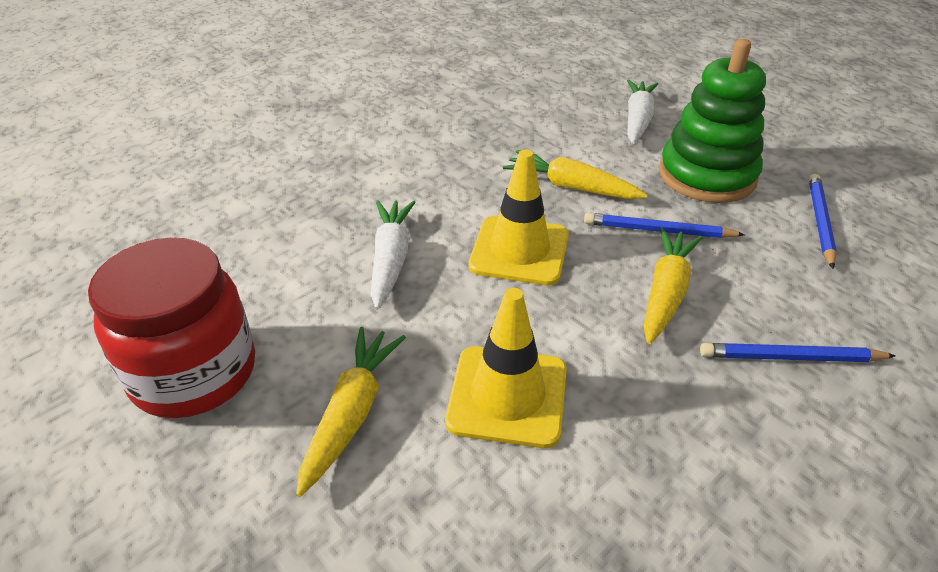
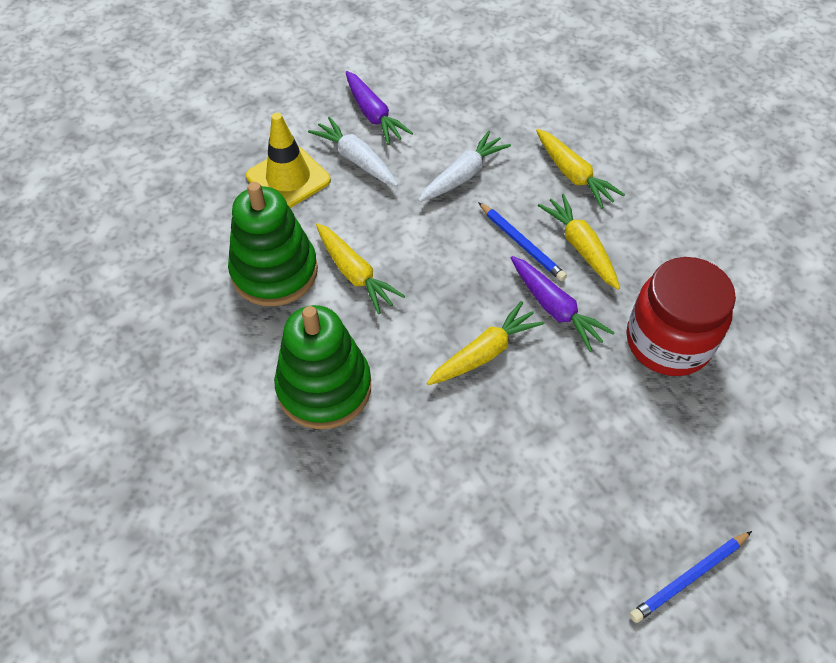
blue pencil: 3 -> 2
green stacking toy: 1 -> 2
purple carrot: 0 -> 2
yellow carrot: 3 -> 4
yellow traffic cone: 2 -> 1

